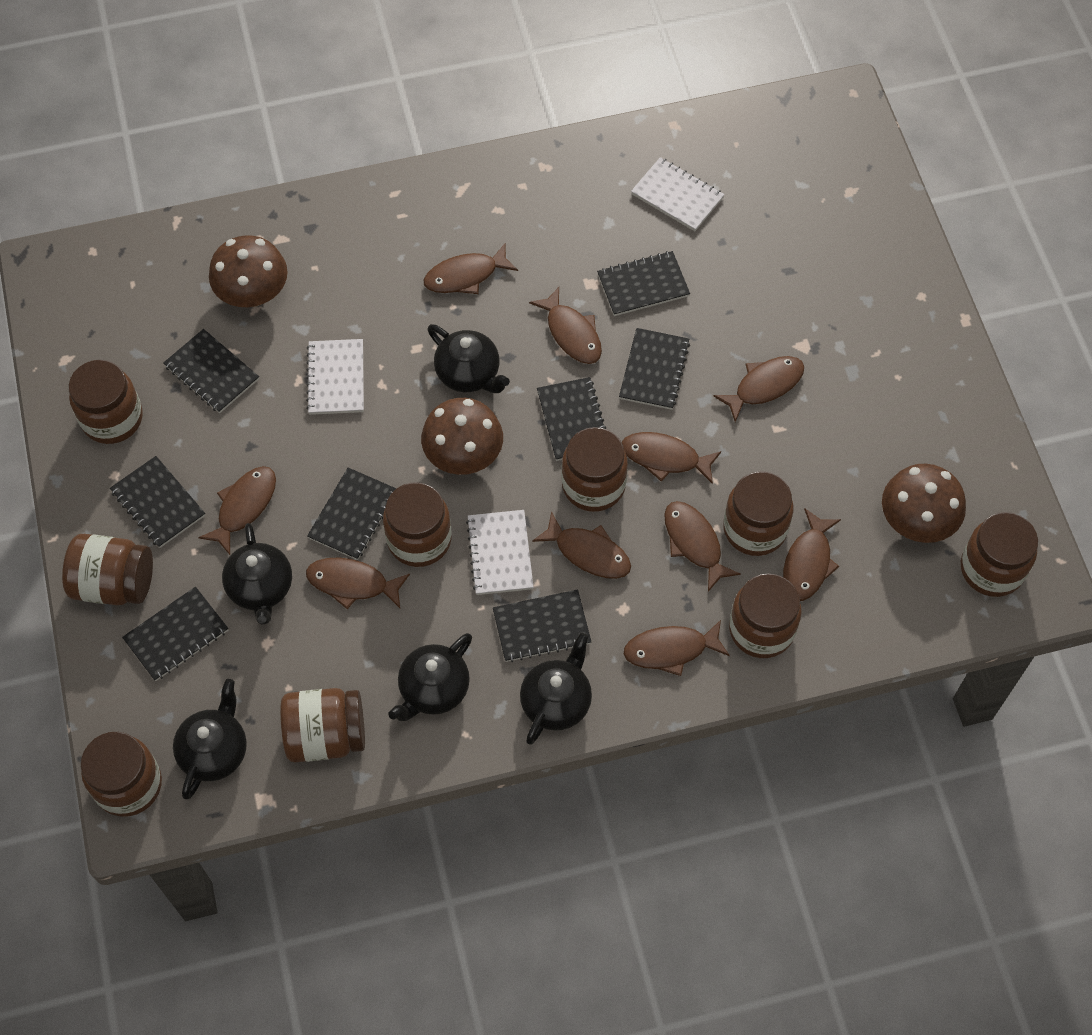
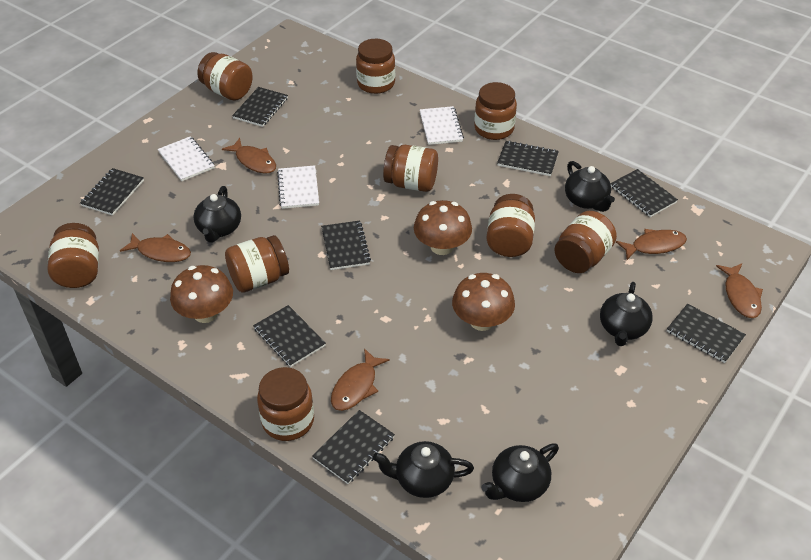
brown fish: 10 -> 5

